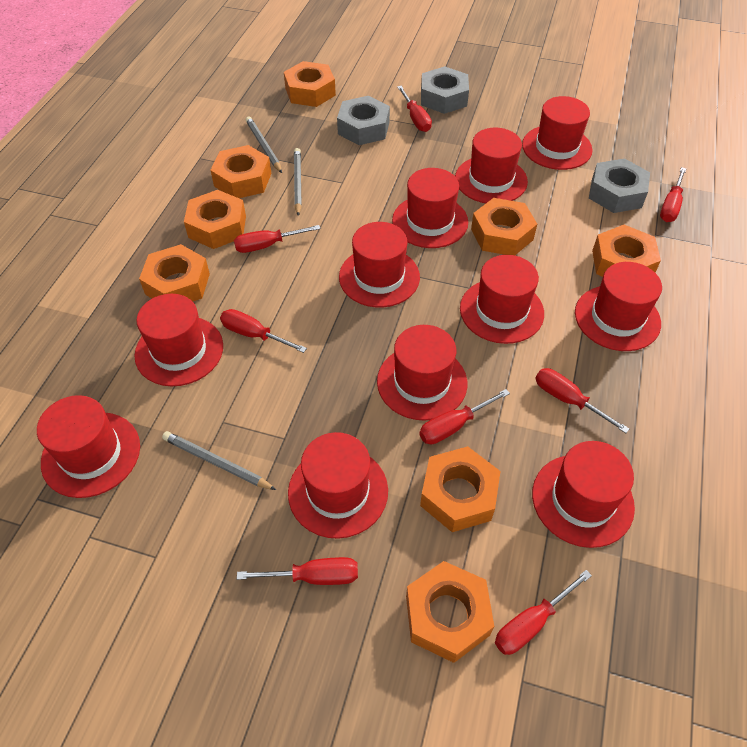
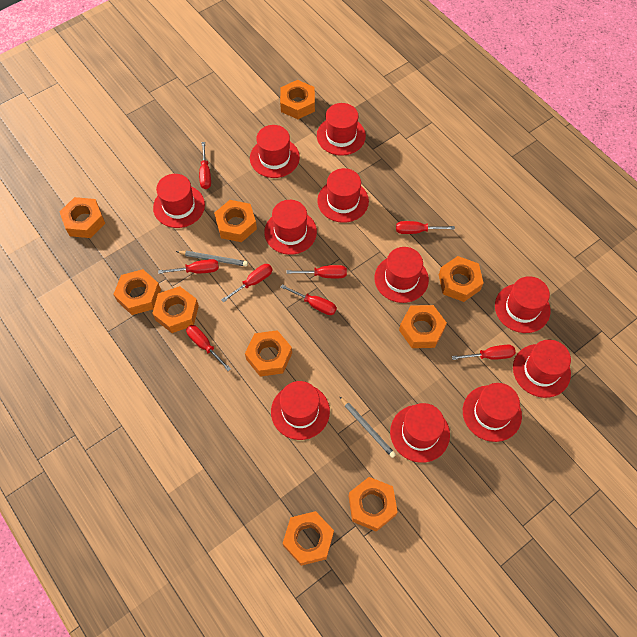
grey nut: 3 -> 0
grey pencil: 3 -> 2
orange nut: 8 -> 10

